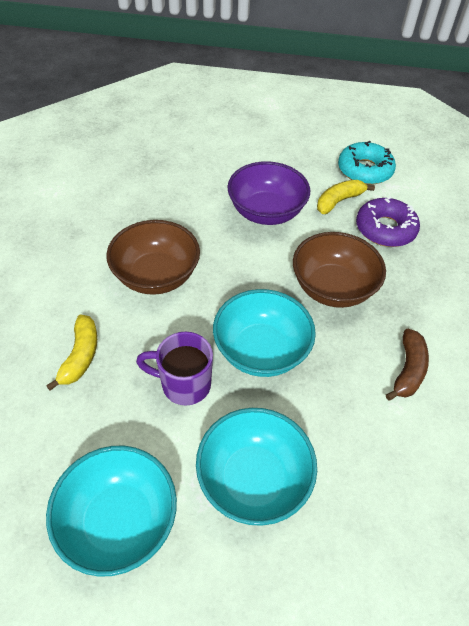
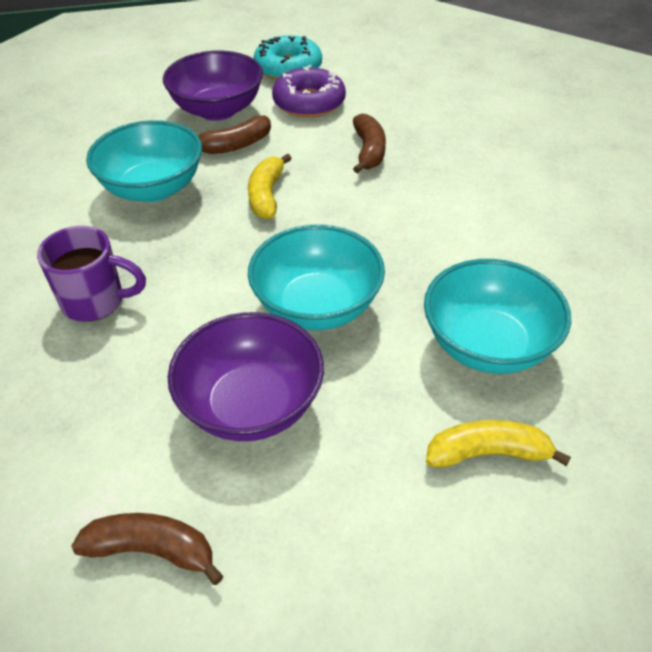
brown banana: 1 -> 3
brown bowl: 2 -> 0
purple bowl: 1 -> 2

